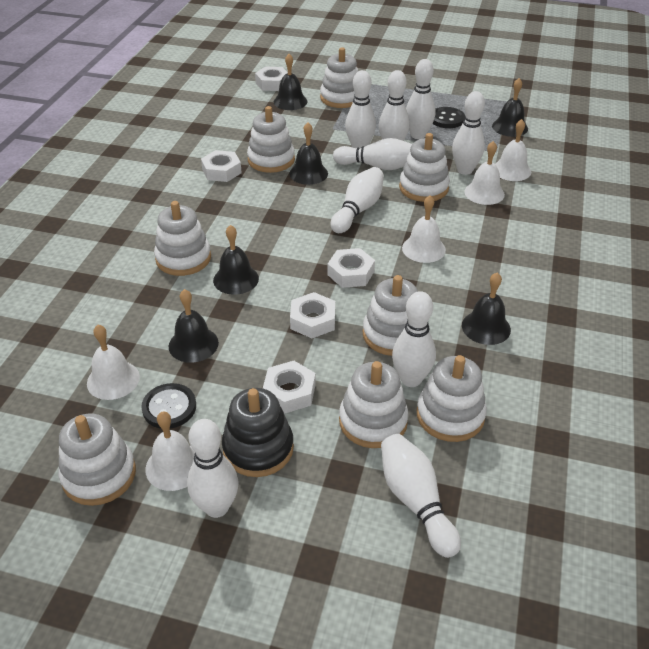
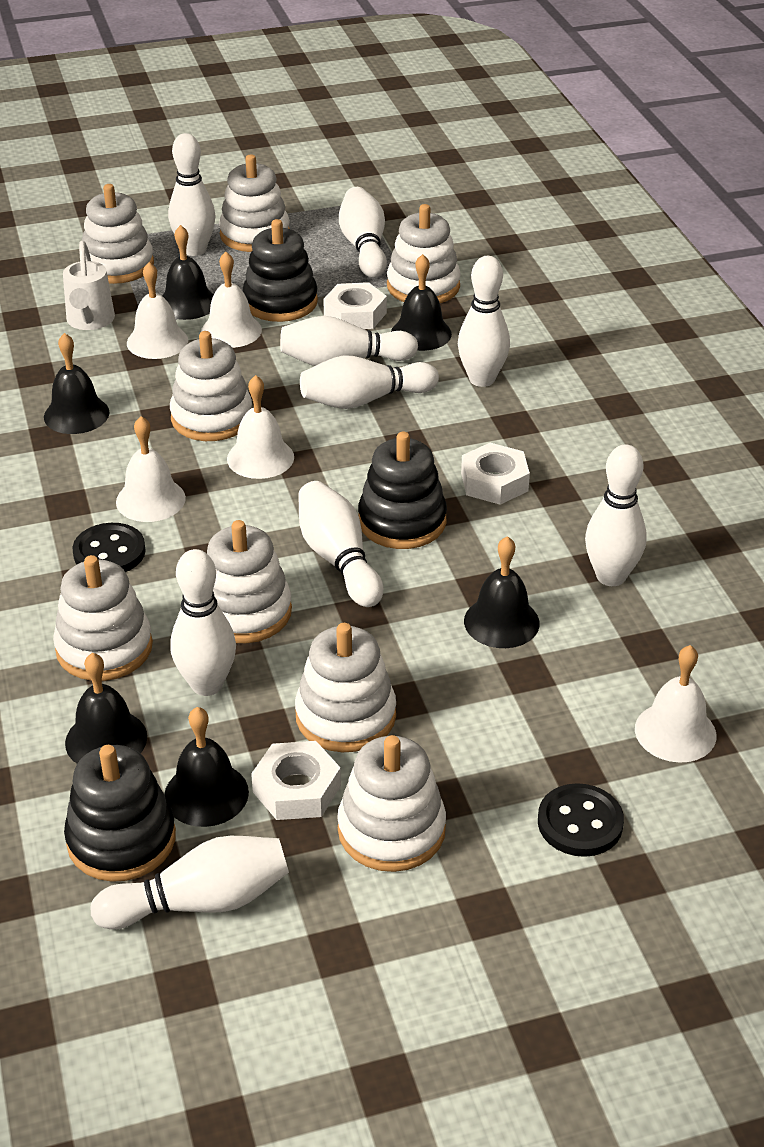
black stacking toy: 1 -> 3
white nut: 5 -> 3
white watering can: 0 -> 1

